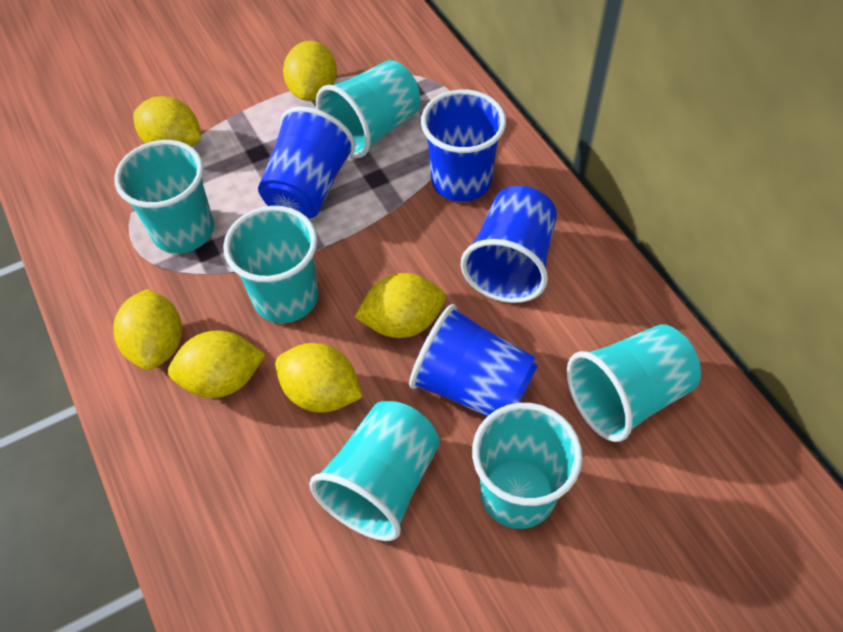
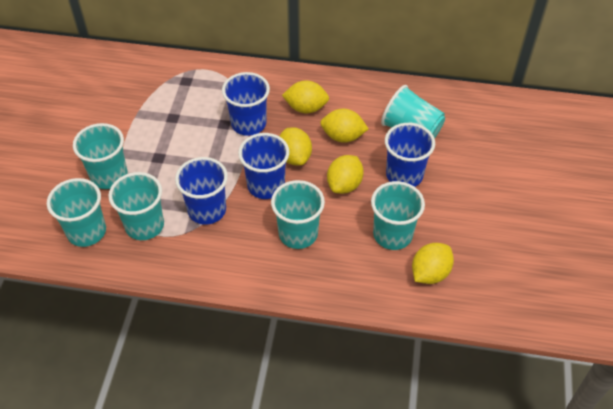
yellow lemon: 6 -> 5

